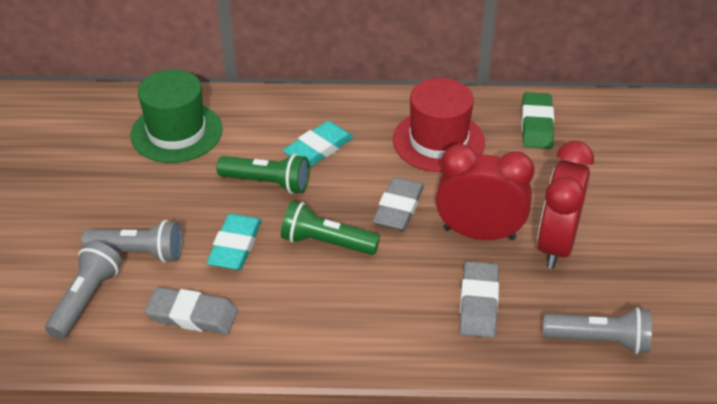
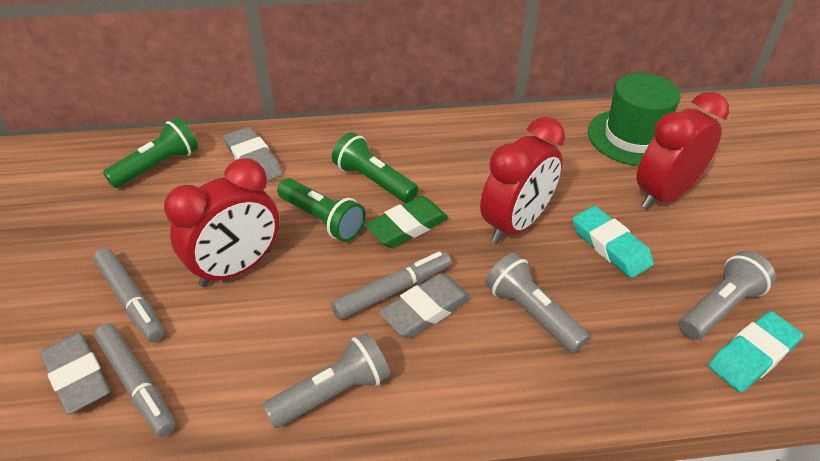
green flashlight: 2 -> 3
grey marker: 0 -> 3
red clock: 2 -> 3
red hat: 1 -> 0

